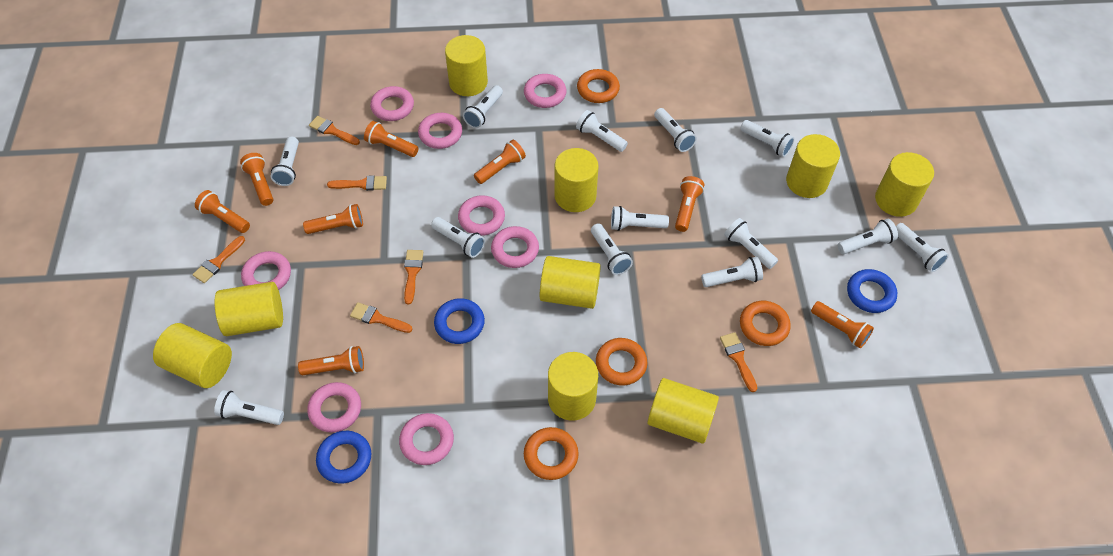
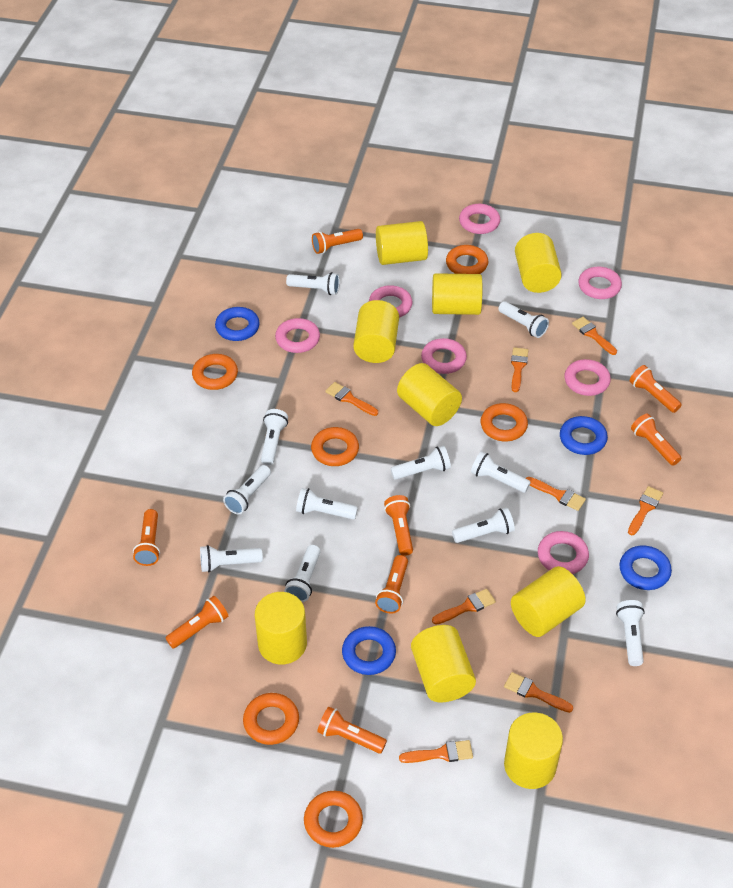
blue ring: 3 -> 4
orange brush: 6 -> 8
orange ring: 4 -> 6
pink ring: 8 -> 7
white flashlight: 13 -> 11

